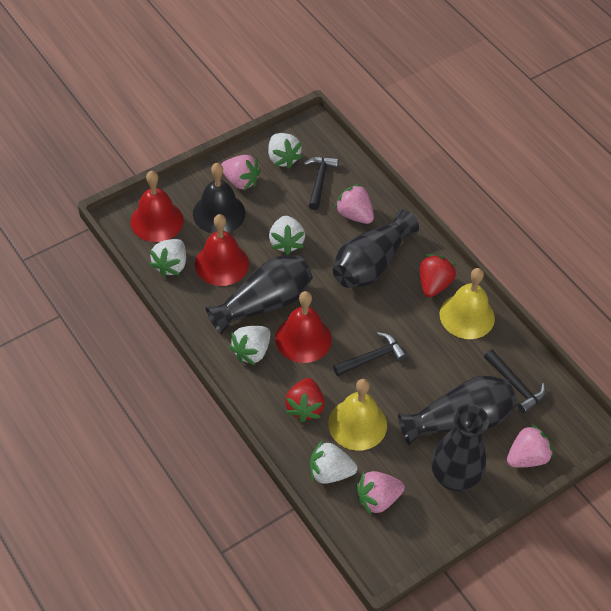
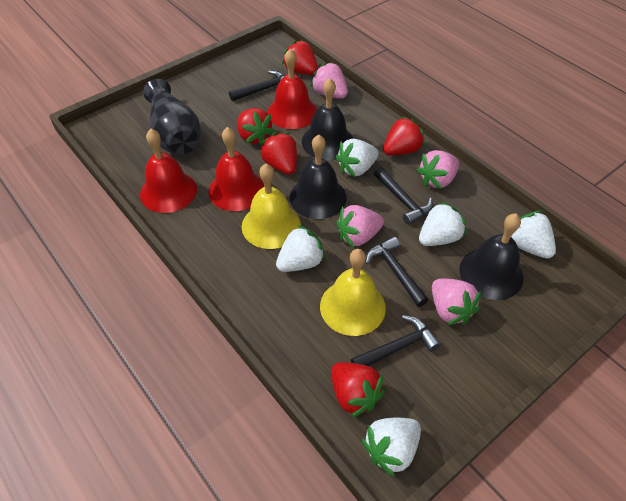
black bell: 1 -> 3
black hammer: 3 -> 4
black vase: 4 -> 1
red strawberry: 2 -> 5

